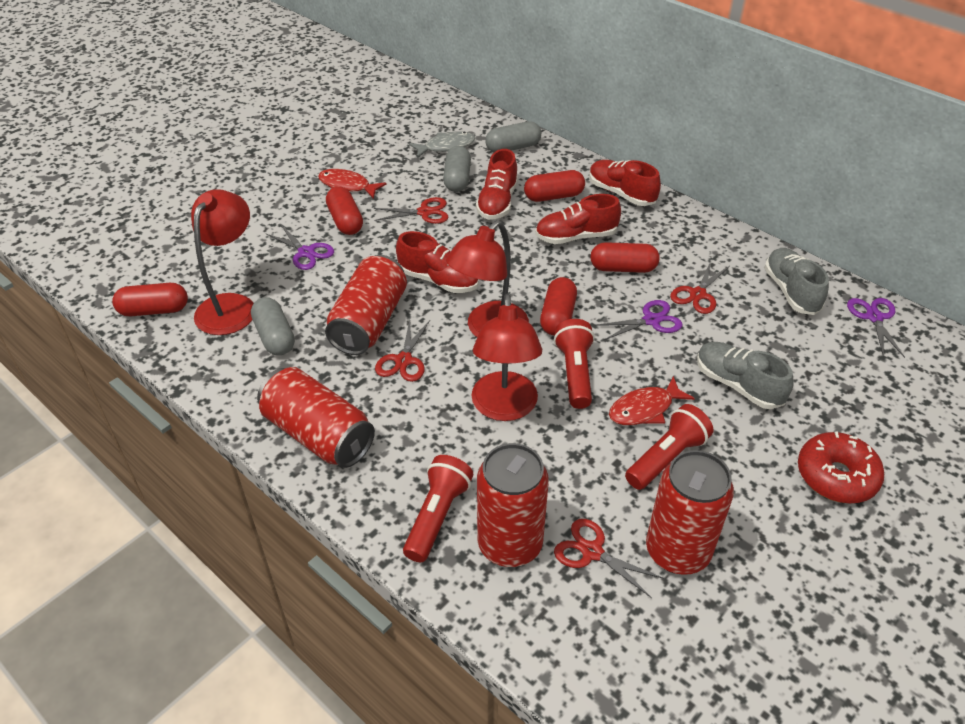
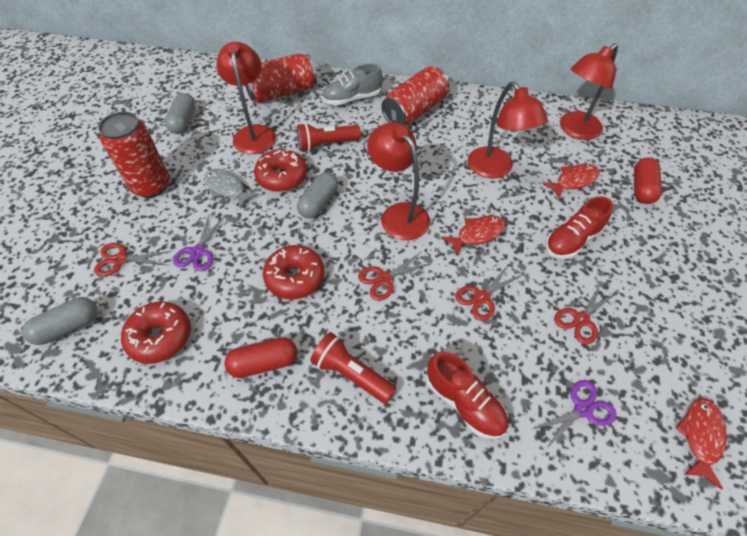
grey shoe: 2 -> 1
purple scissors: 3 -> 2
red can: 4 -> 3
red capsule: 5 -> 2
red donut: 1 -> 3
red fish: 2 -> 3
red flashlight: 3 -> 2
red lamp: 3 -> 4
red shoe: 4 -> 2

